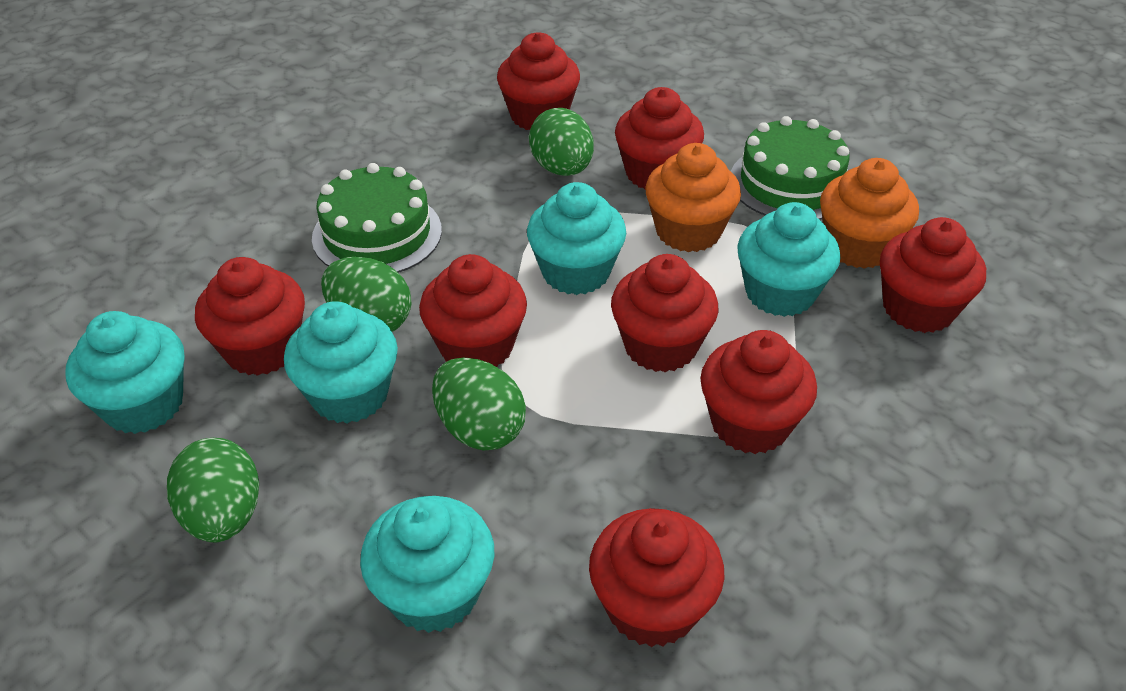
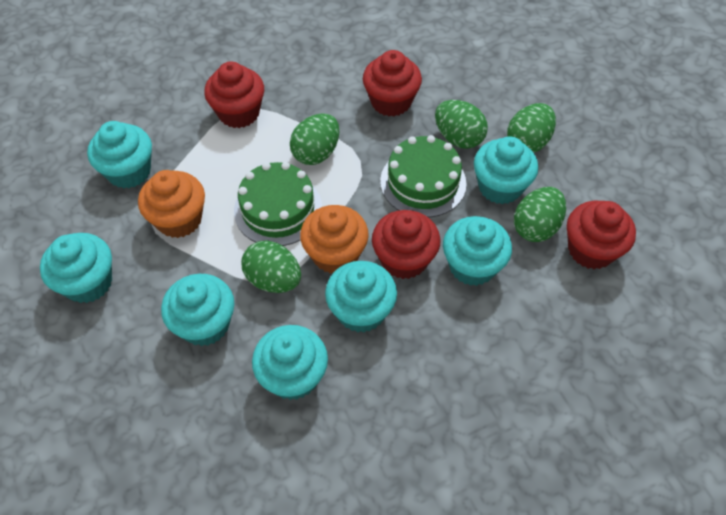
green egg: 4 -> 5
red cupcake: 8 -> 4
turquoise cupcake: 5 -> 7

